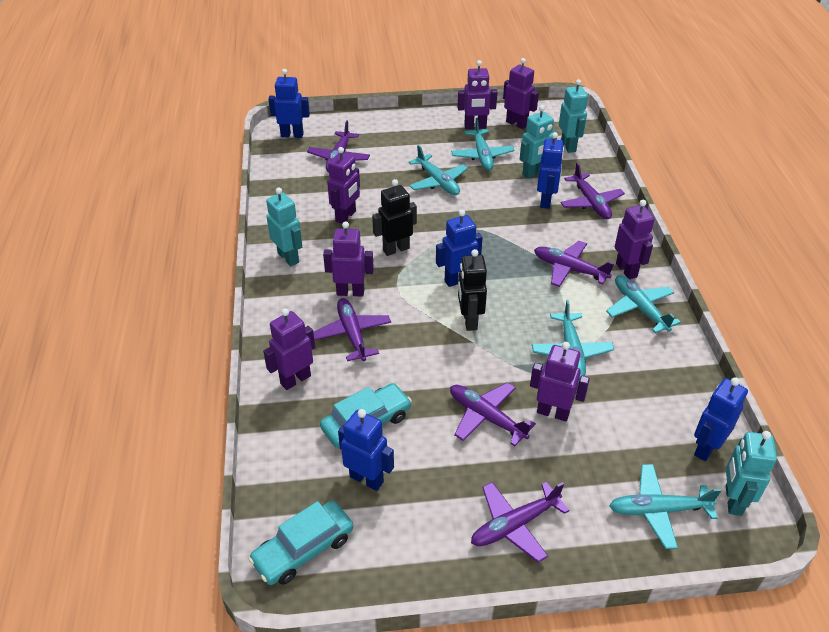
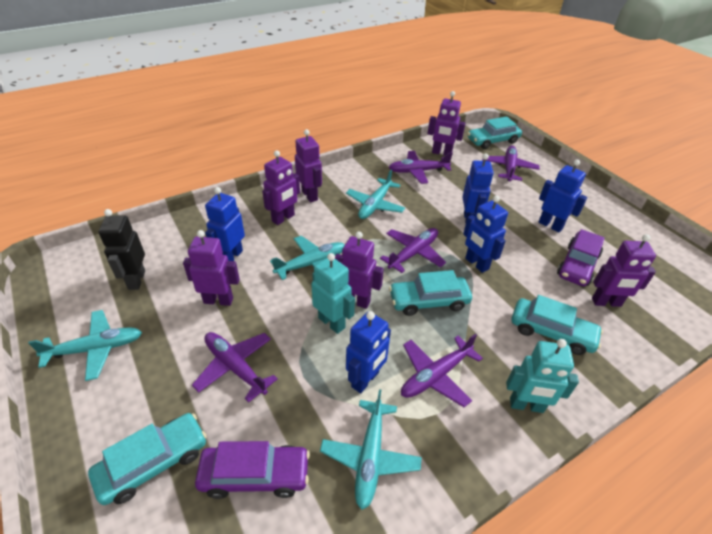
black robot: 2 -> 1
purple car: 0 -> 2
purple plane: 6 -> 5
purple robot: 7 -> 6
turquoise car: 2 -> 4
turquoise plane: 5 -> 4
turquoise robot: 4 -> 2

